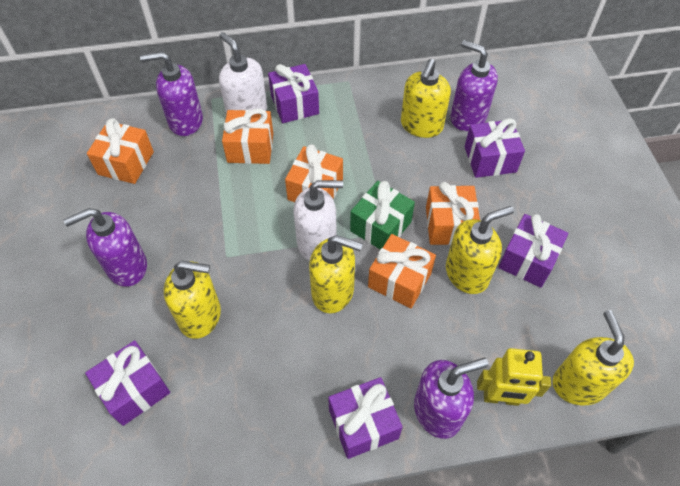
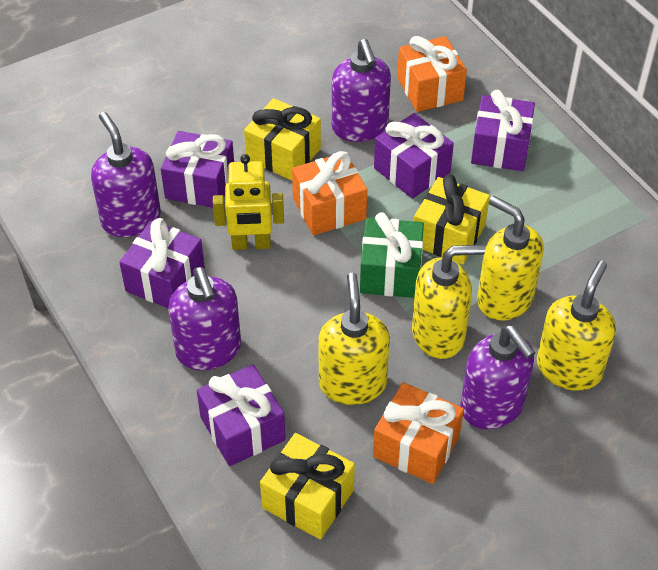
orange gift: 5 -> 3
white soap dispenser: 2 -> 0
yellow gift: 0 -> 3
yellow soap dispenser: 5 -> 4

